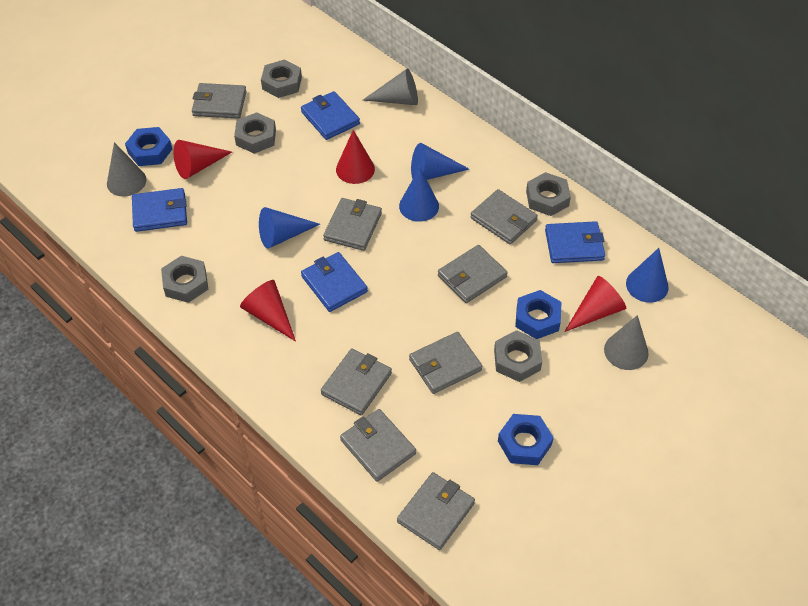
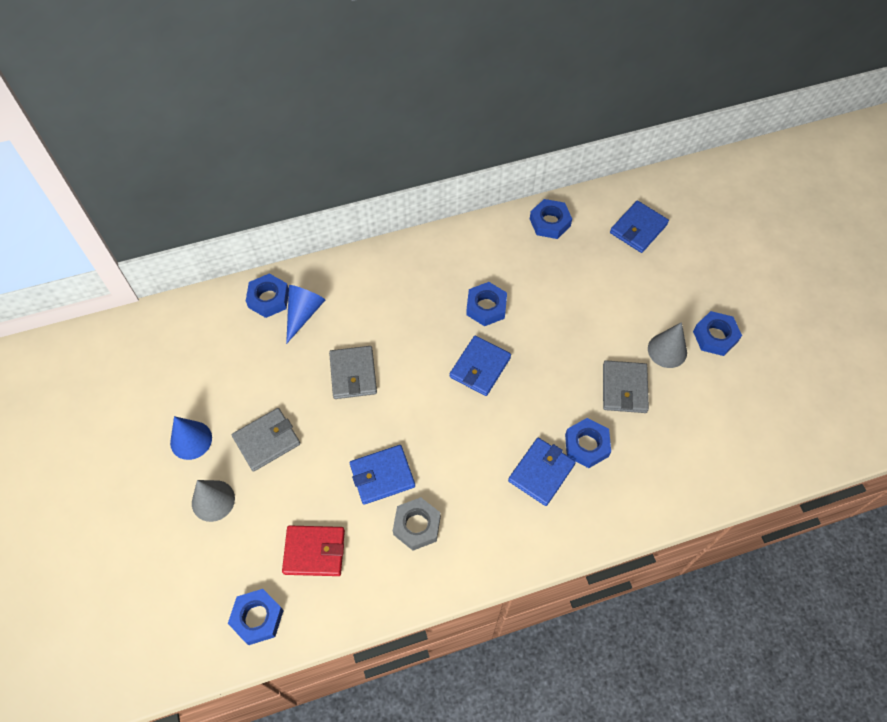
blue cone: 4 -> 2
blue nut: 3 -> 6
grey cone: 3 -> 2
grey nut: 5 -> 1
grey wallet: 8 -> 3
red cone: 4 -> 0
red wallet: 0 -> 1

